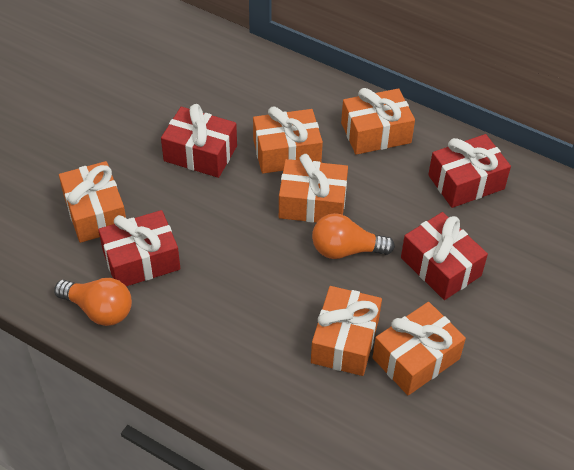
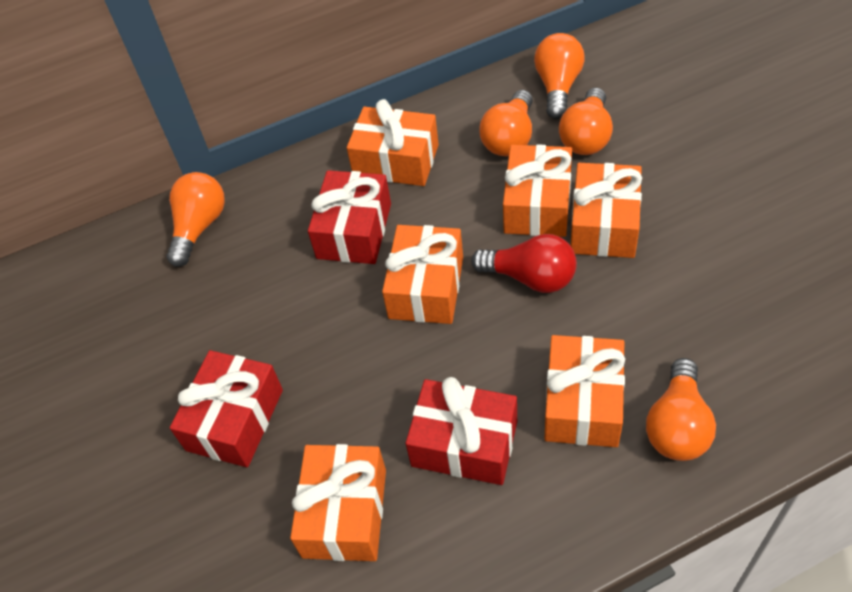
orange light bulb: 2 -> 5
red gift: 4 -> 3
red light bulb: 0 -> 1

